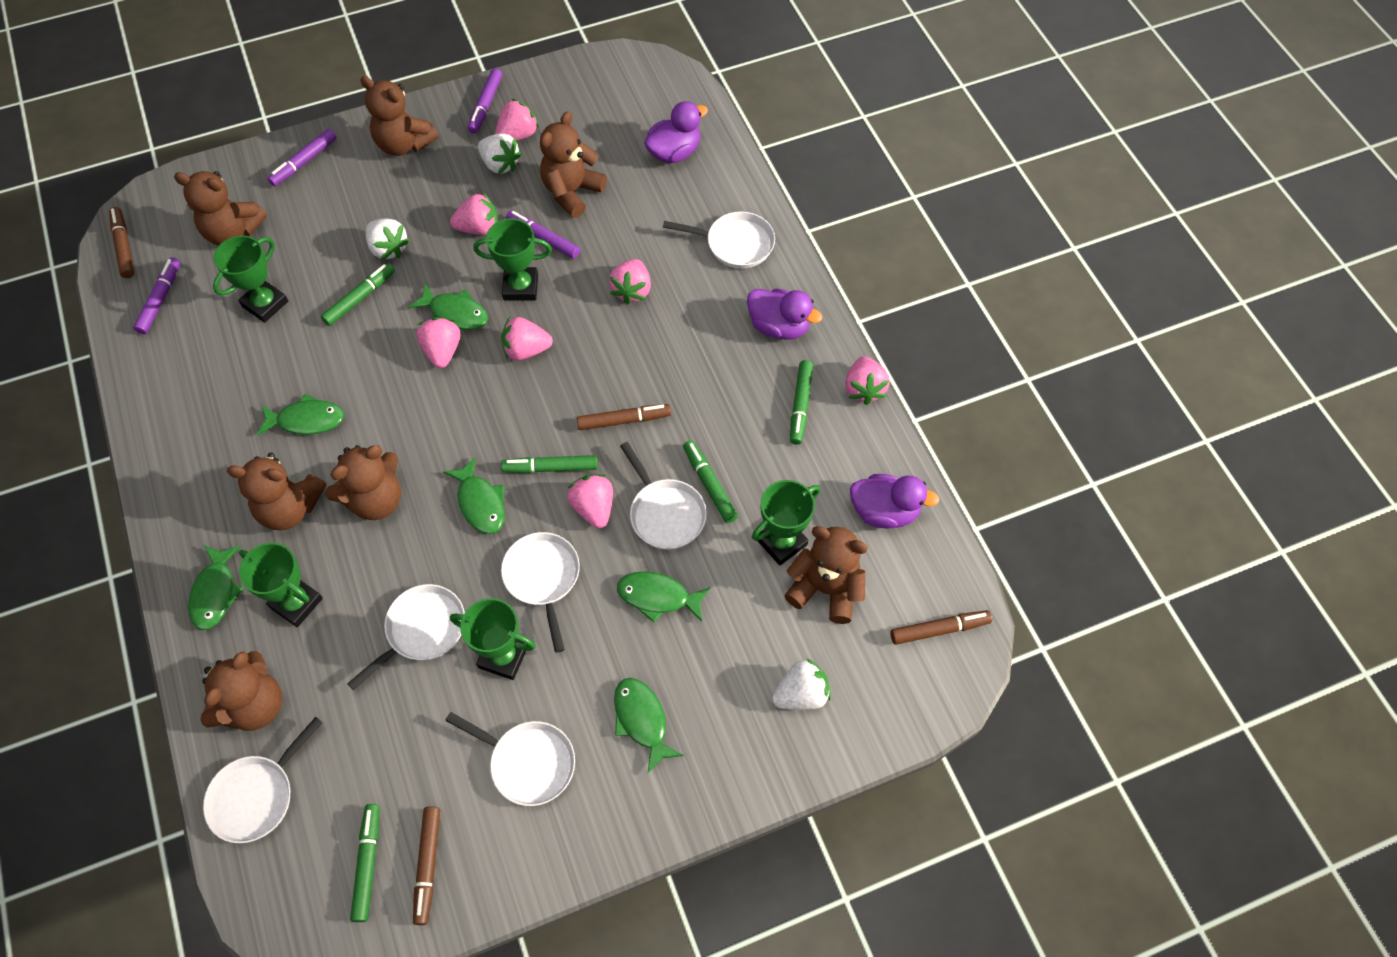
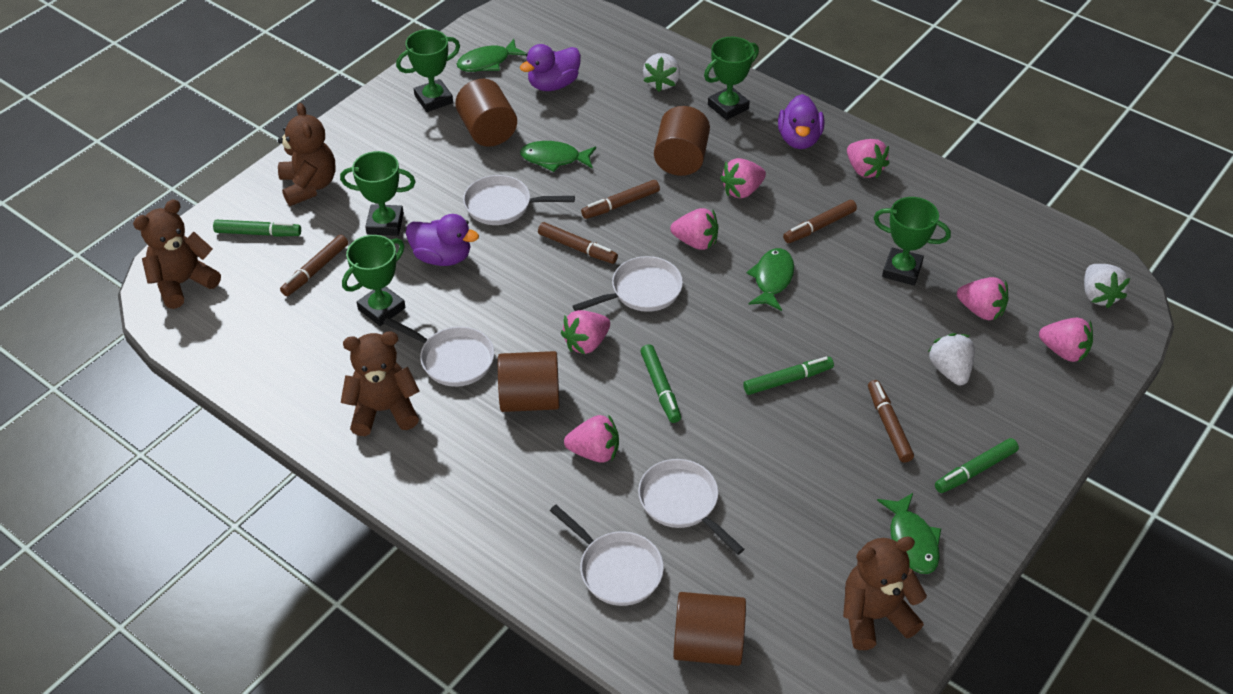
brown cylinder: 0 -> 4
brown marker: 4 -> 5
brown teddy bear: 7 -> 4
green fish: 6 -> 4
green marker: 5 -> 4
purple marker: 4 -> 0
white pan: 6 -> 5

